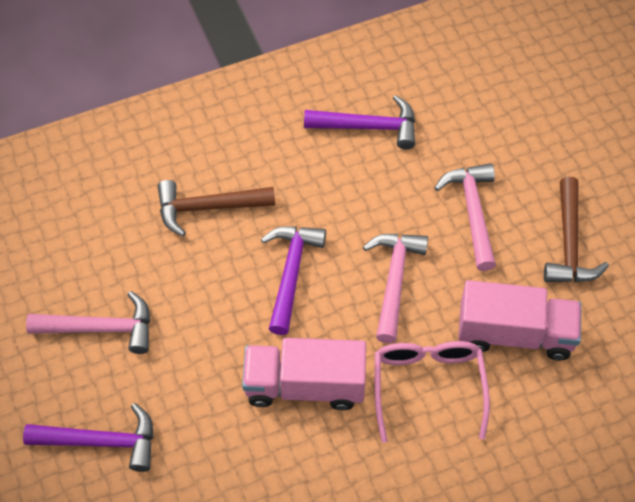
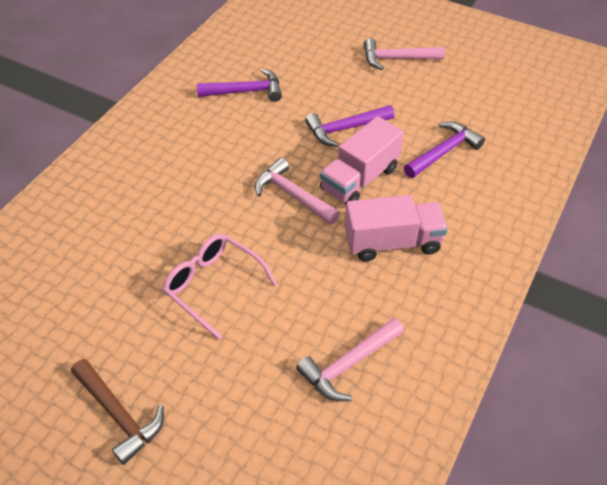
brown hammer: 2 -> 1

